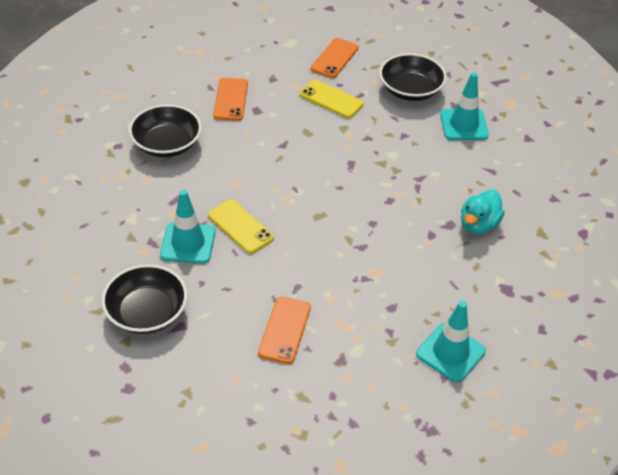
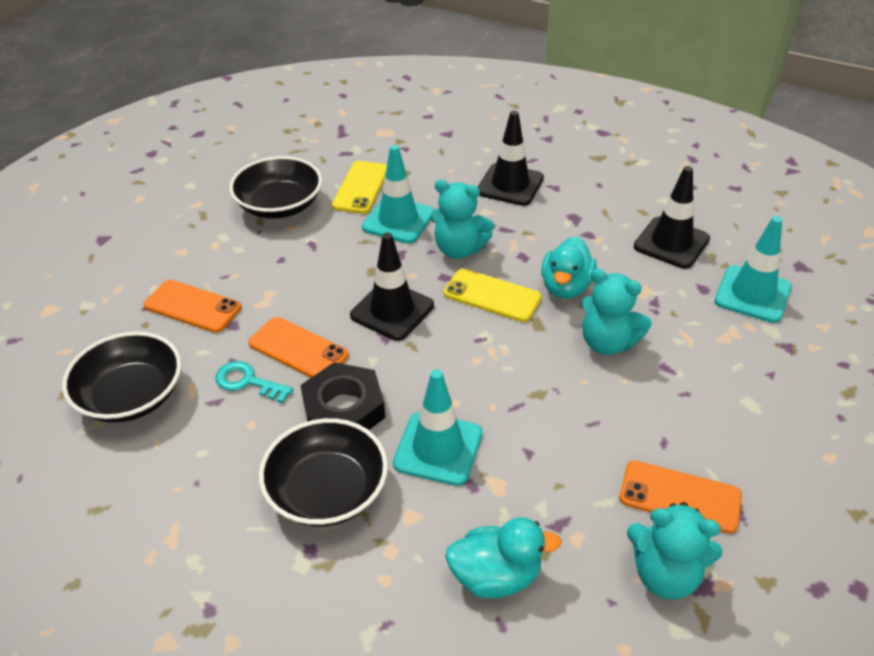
black nut: 0 -> 1
black traffic cone: 0 -> 3
turquoise duck: 1 -> 2
turquoise key: 0 -> 1
turquoise teddy bear: 0 -> 3

